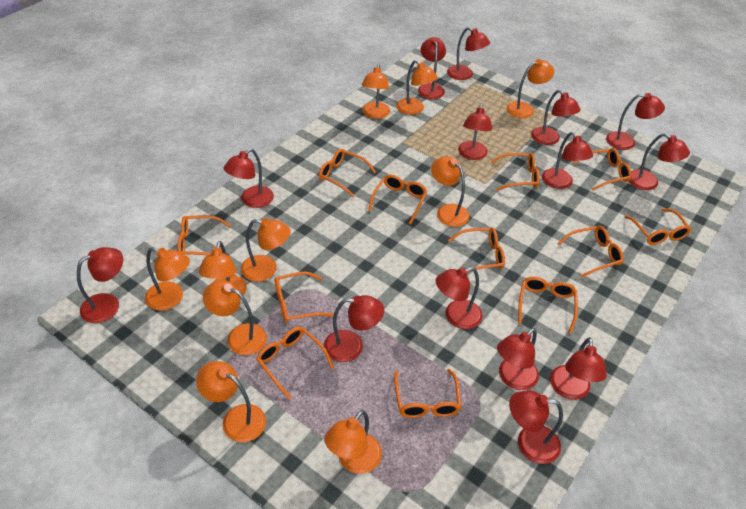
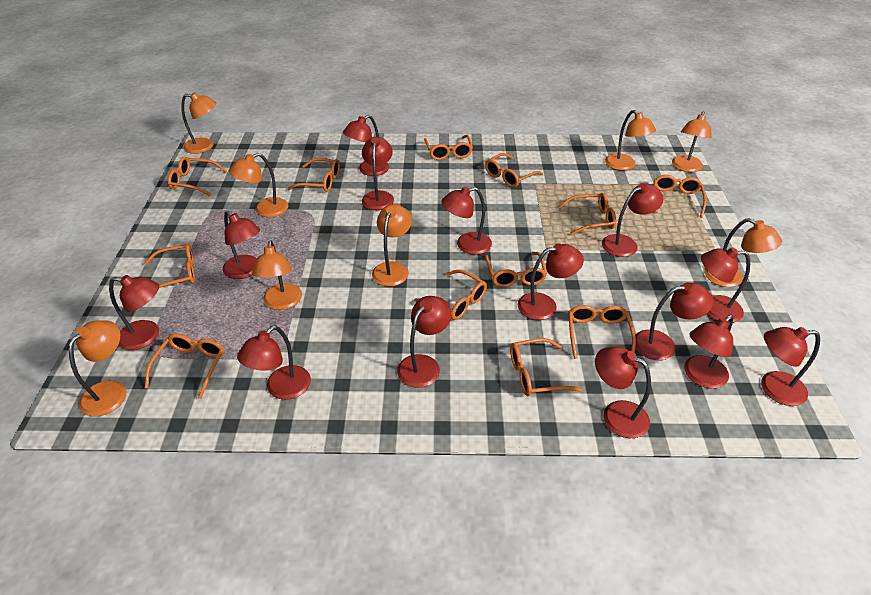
orange lamp: 10 -> 8

